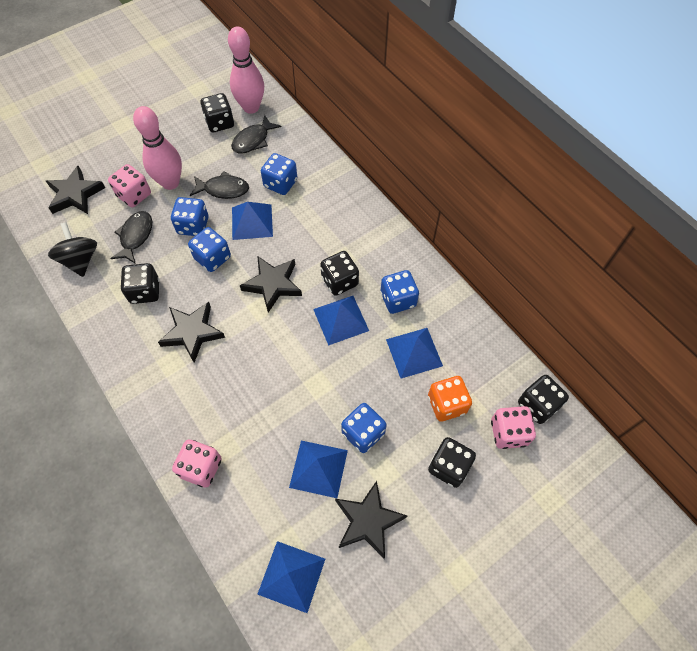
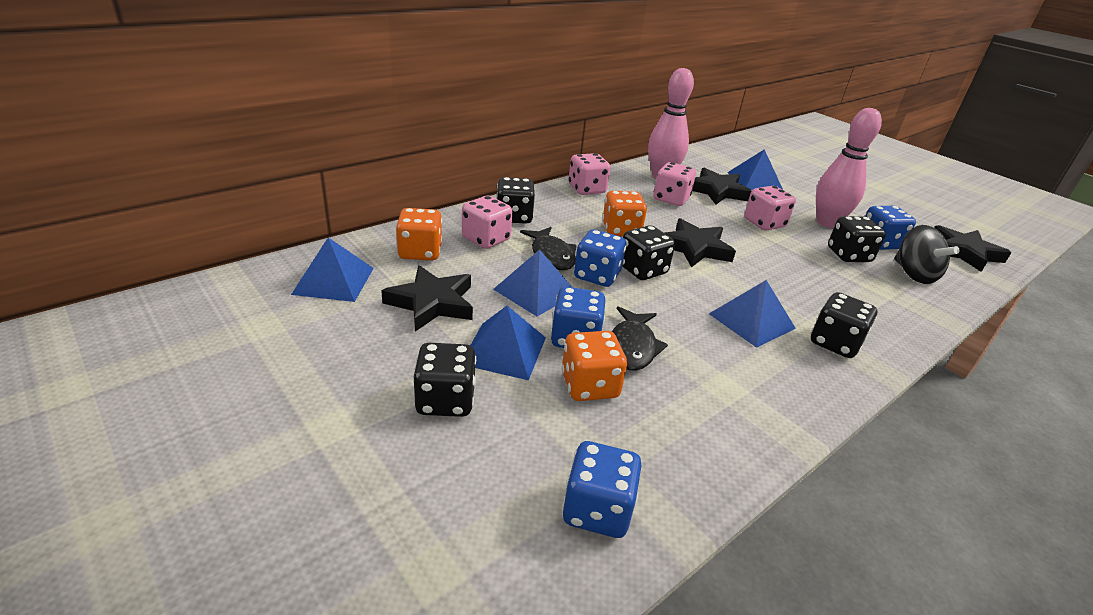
black fish: 3 -> 2
blue dice: 5 -> 4
orange dice: 1 -> 3
pink dice: 3 -> 4

